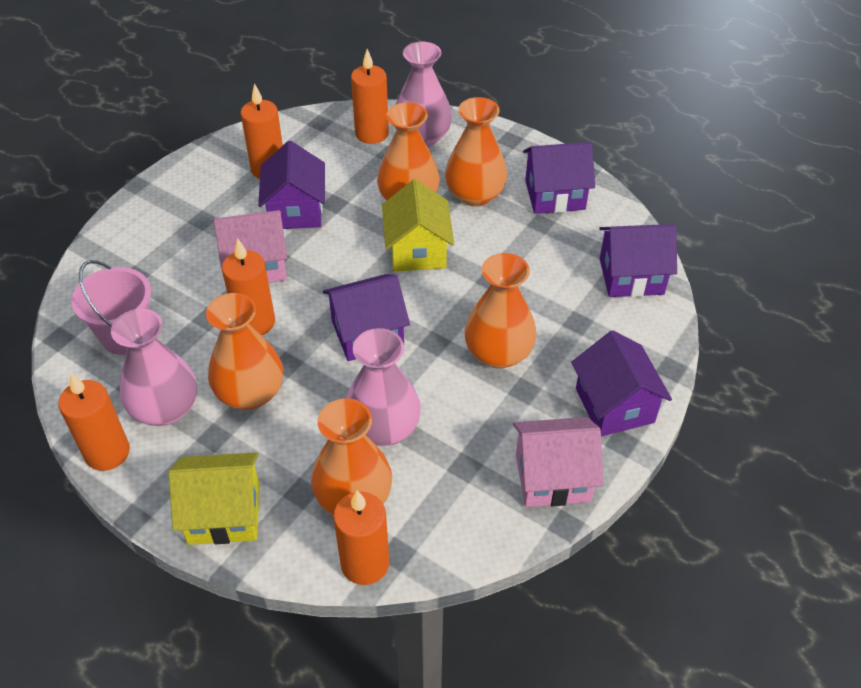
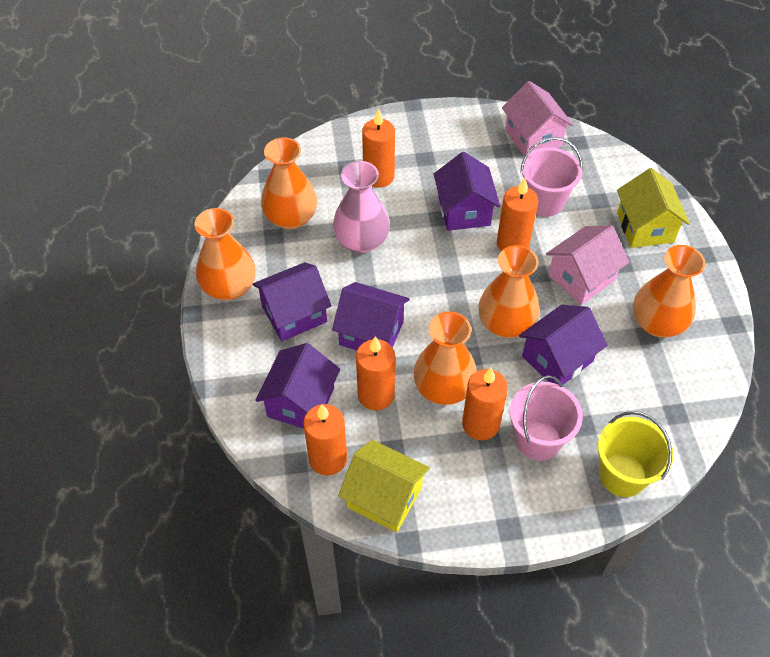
pink bucket: 1 -> 2
pink vase: 3 -> 1
yellow bucket: 0 -> 1

